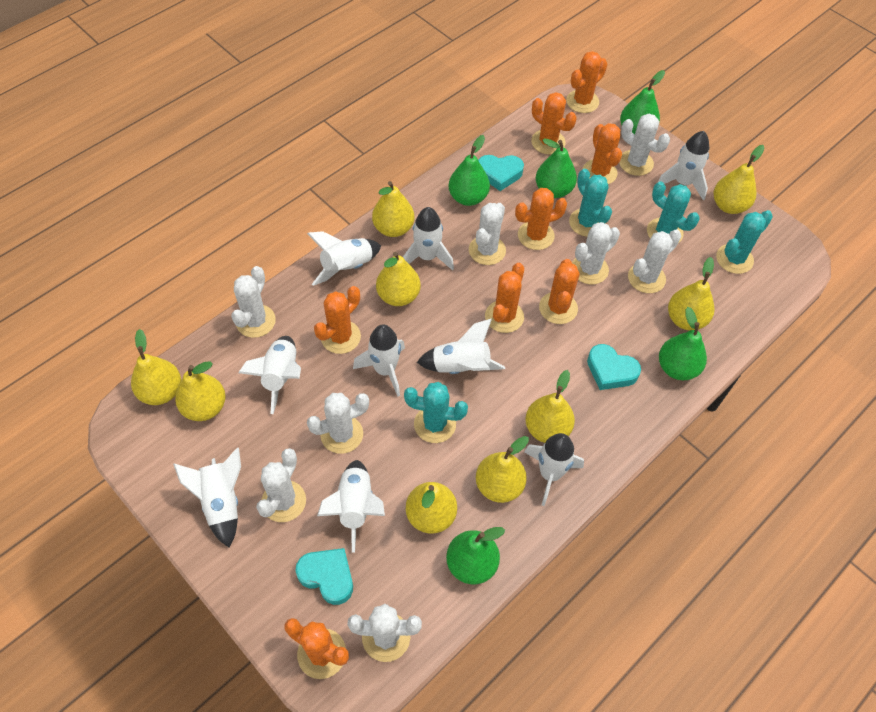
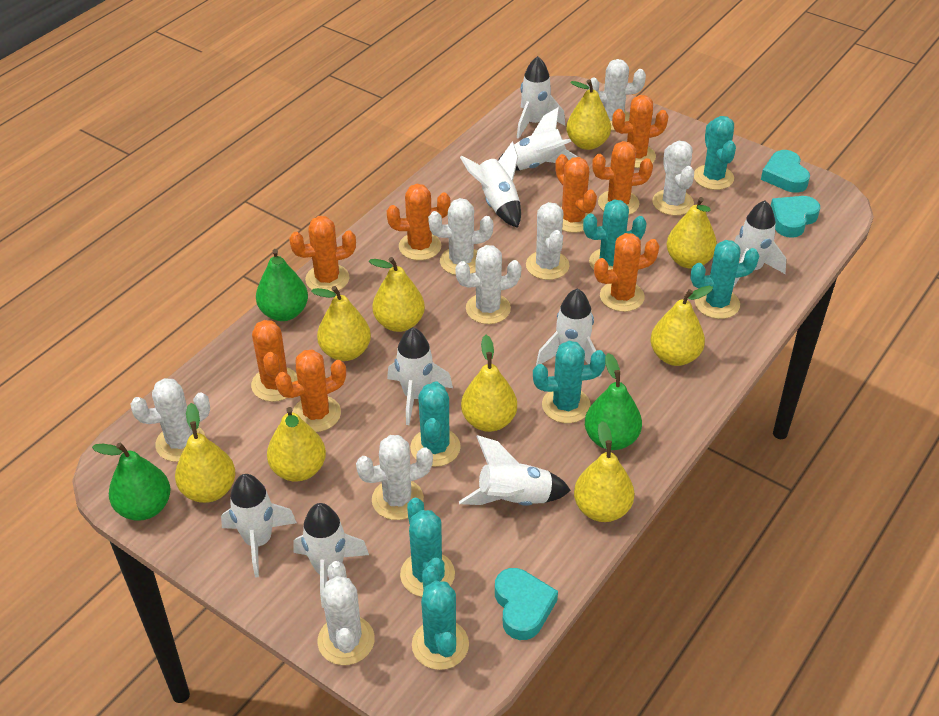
green pear: 5 -> 3
turquoise cactus: 4 -> 7

